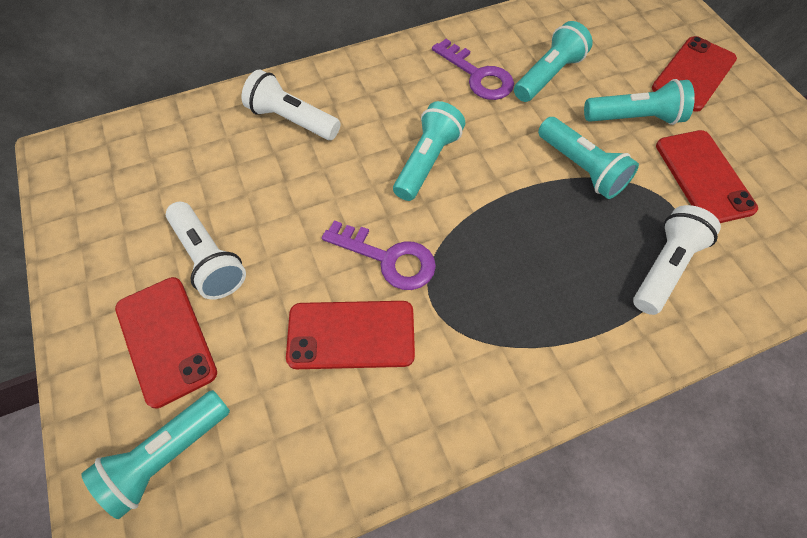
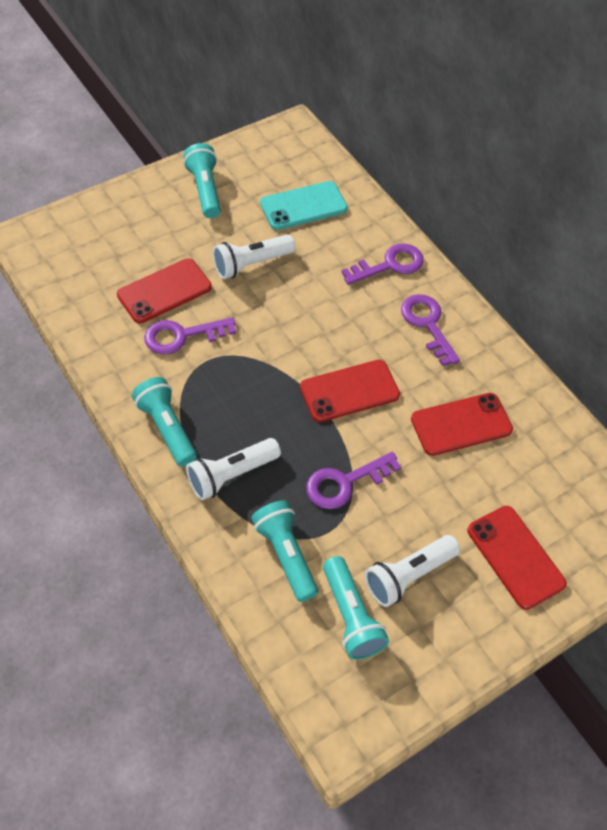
purple key: 2 -> 4
turquoise flashlight: 5 -> 4
turquoise phone: 0 -> 1

